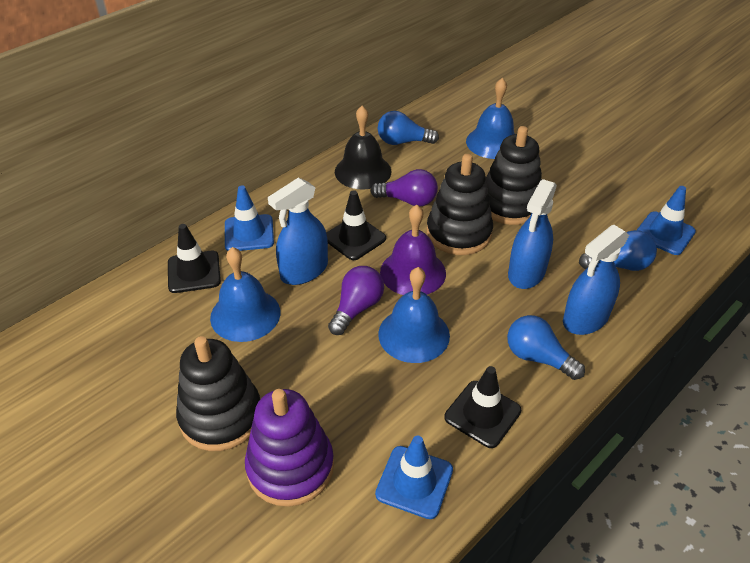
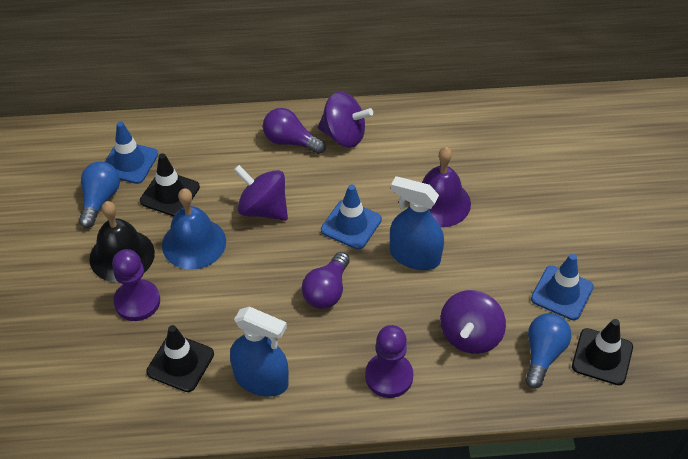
black stacking toy: 3 -> 0
blue bell: 3 -> 1
blue light bulb: 3 -> 2
blue spray bottle: 3 -> 2
purple pawn: 0 -> 2
purple spinning top: 0 -> 3
purple stacking toy: 1 -> 0

